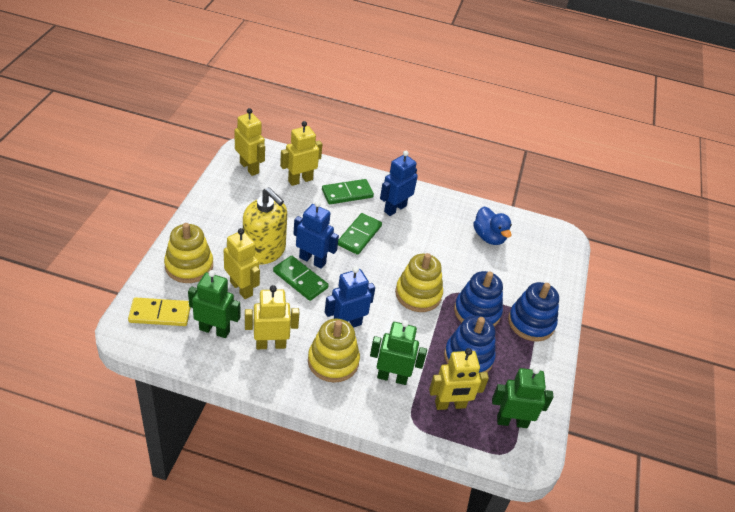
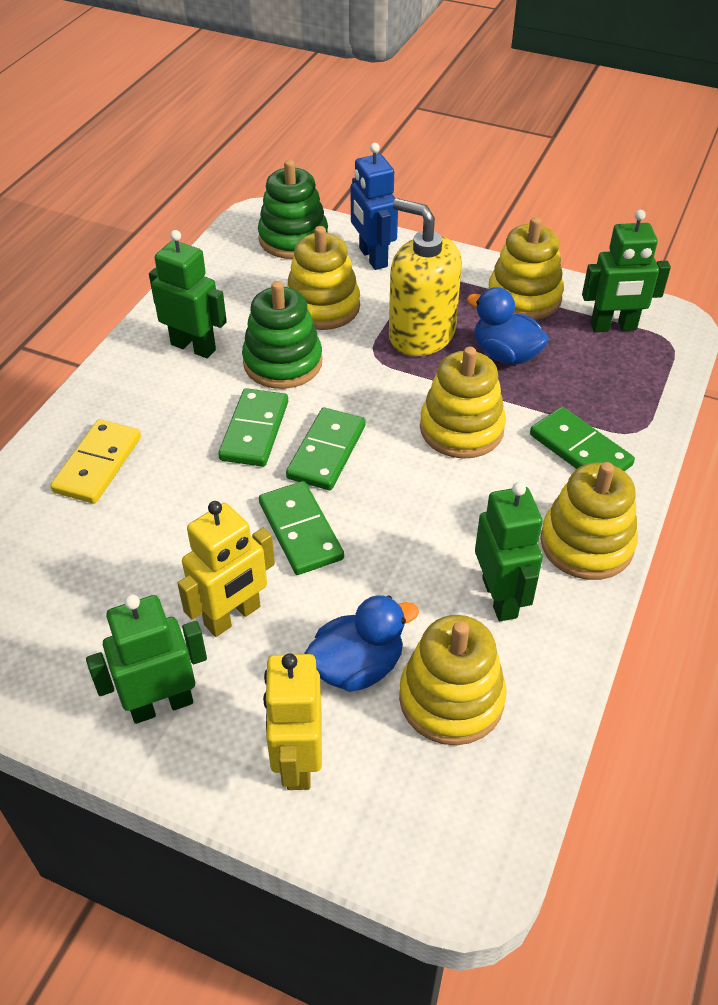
blue duck: 1 -> 2
blue robot: 3 -> 1
blue stacking toy: 3 -> 0
green domino: 3 -> 4
green robot: 3 -> 4
green stacking toy: 0 -> 2
yellow robot: 5 -> 2
yellow stacking toy: 3 -> 5

